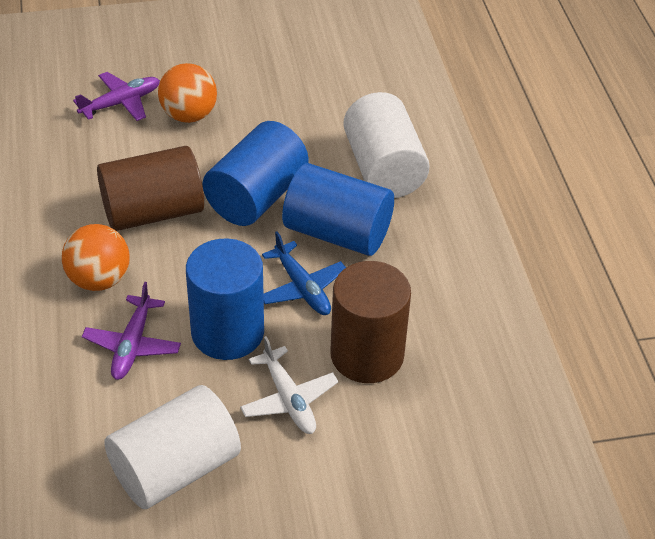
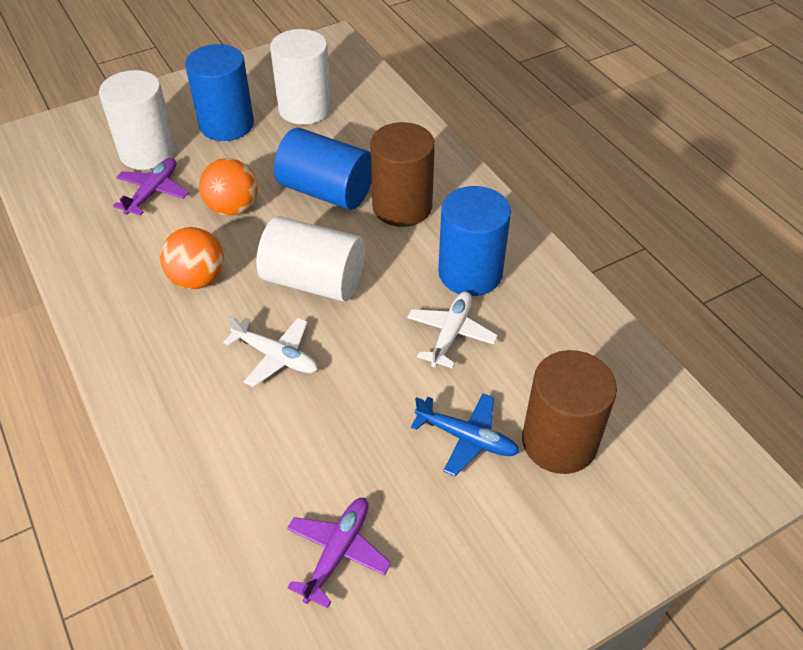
white cylinder: 2 -> 3
white plane: 1 -> 2

